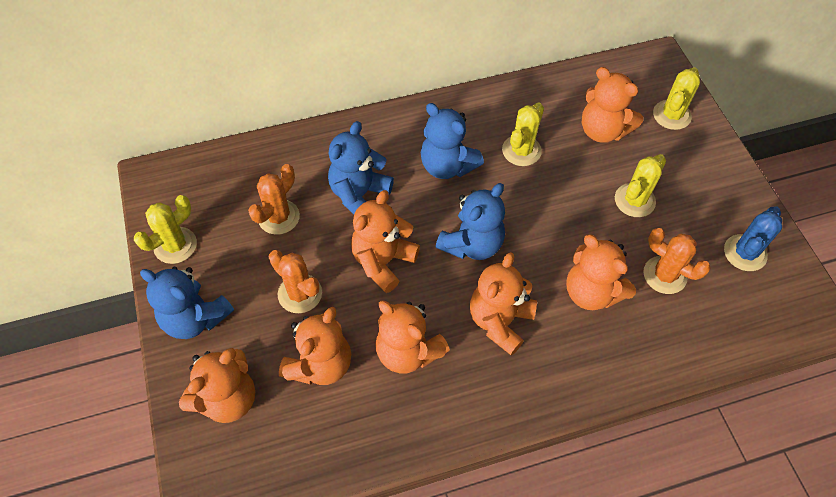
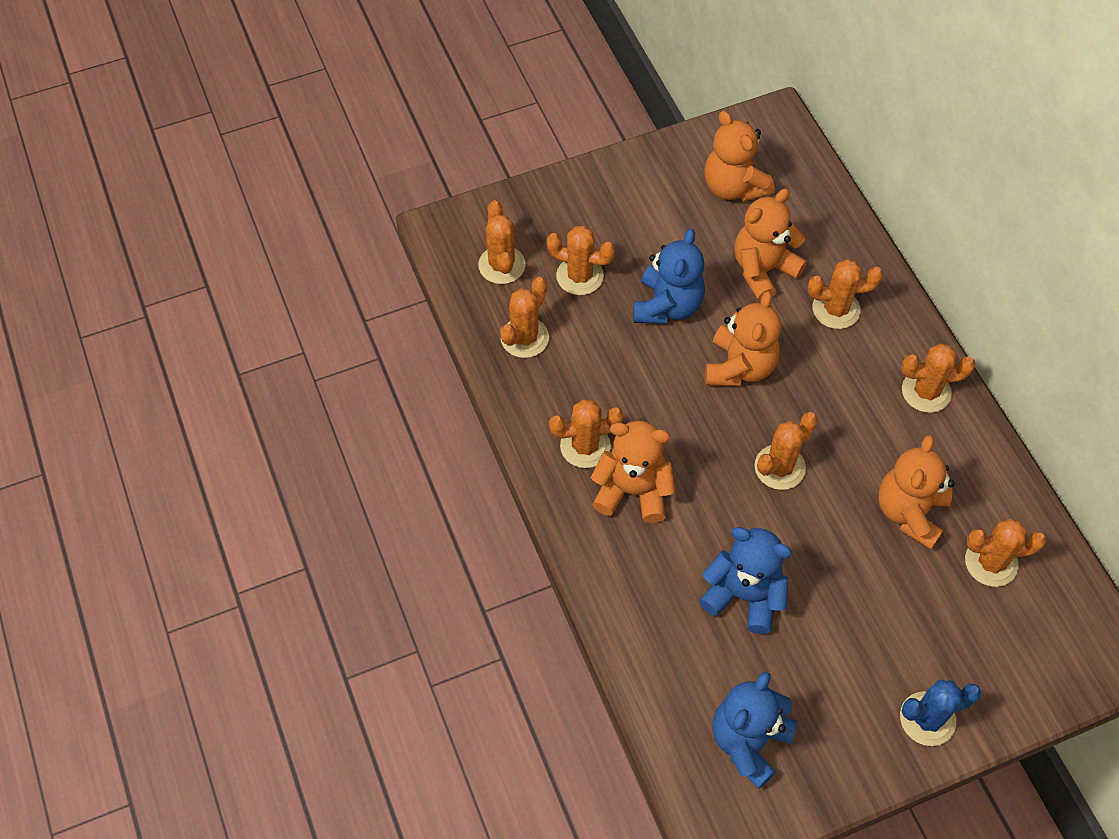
blue teddy bear: 4 -> 3
orange cactus: 3 -> 8
orange teddy bear: 7 -> 5
yellow cactus: 4 -> 0

